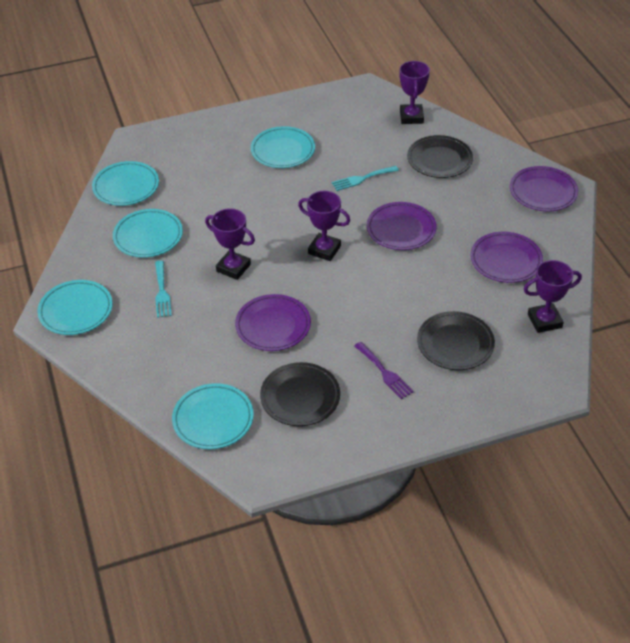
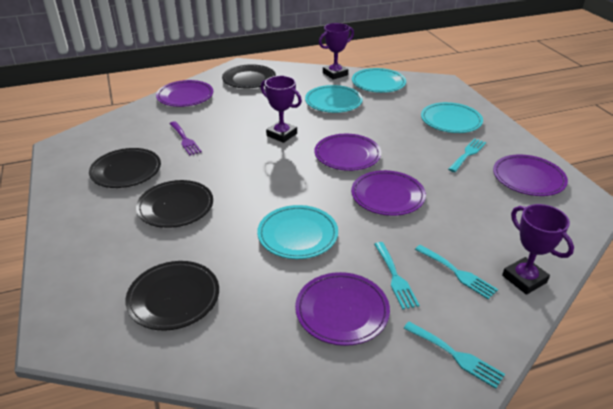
black plate: 3 -> 4
purple plate: 4 -> 5
purple trophy: 4 -> 3
turquoise fork: 2 -> 4
turquoise plate: 5 -> 4

